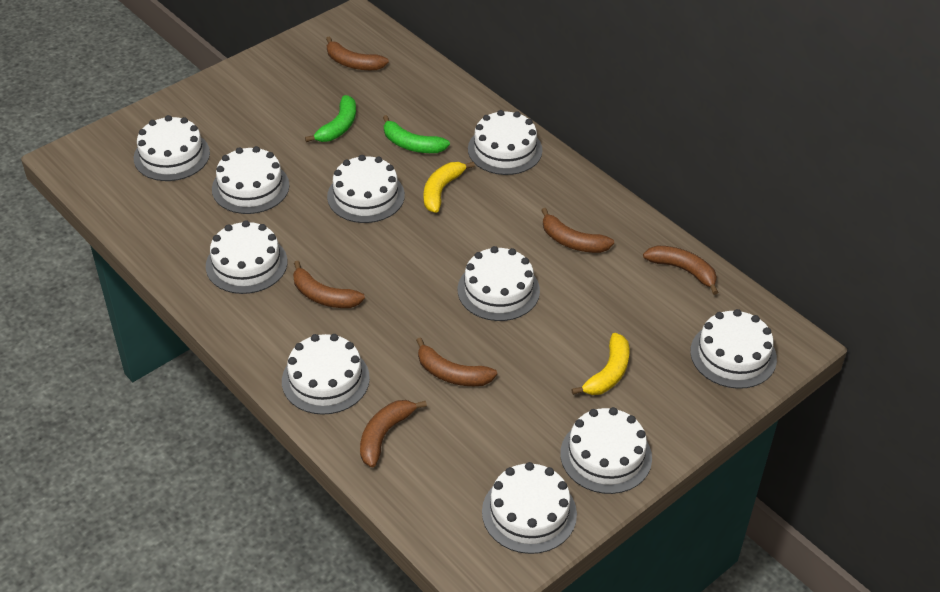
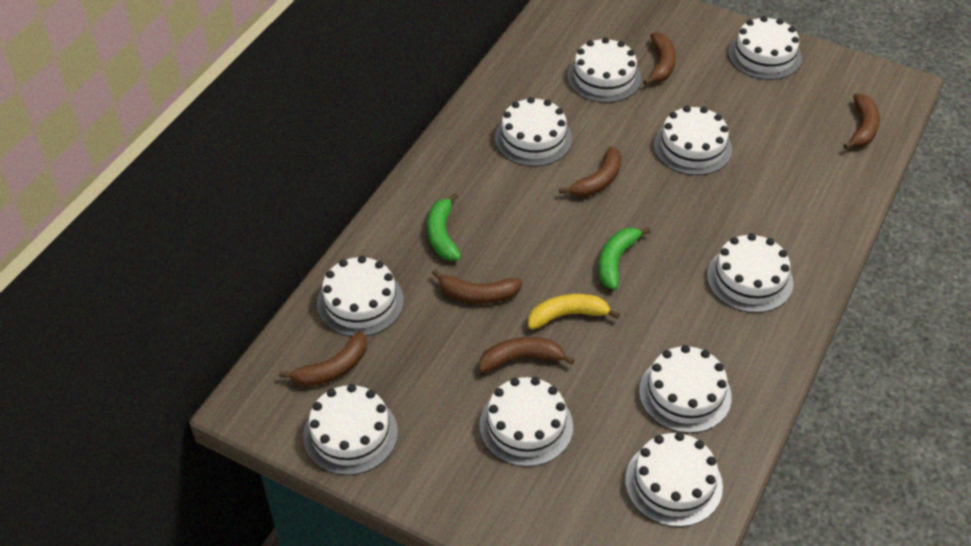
yellow banana: 2 -> 1

